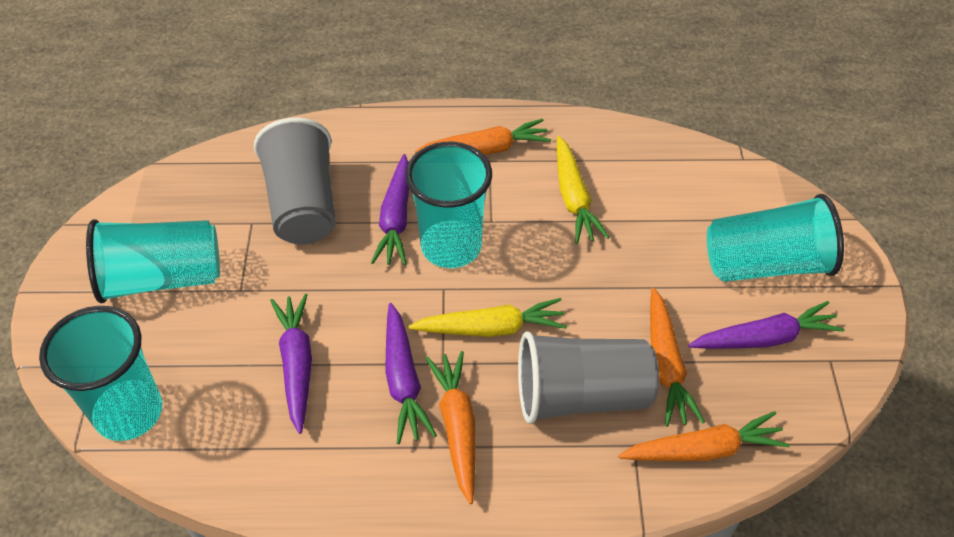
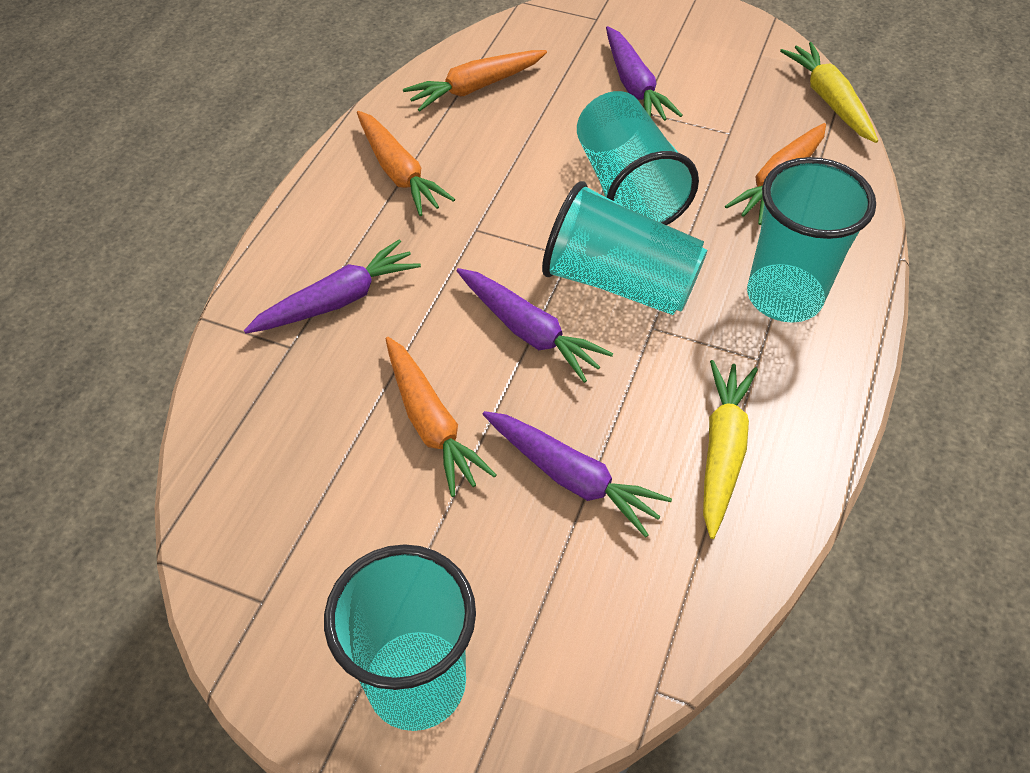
grey cup: 2 -> 0

